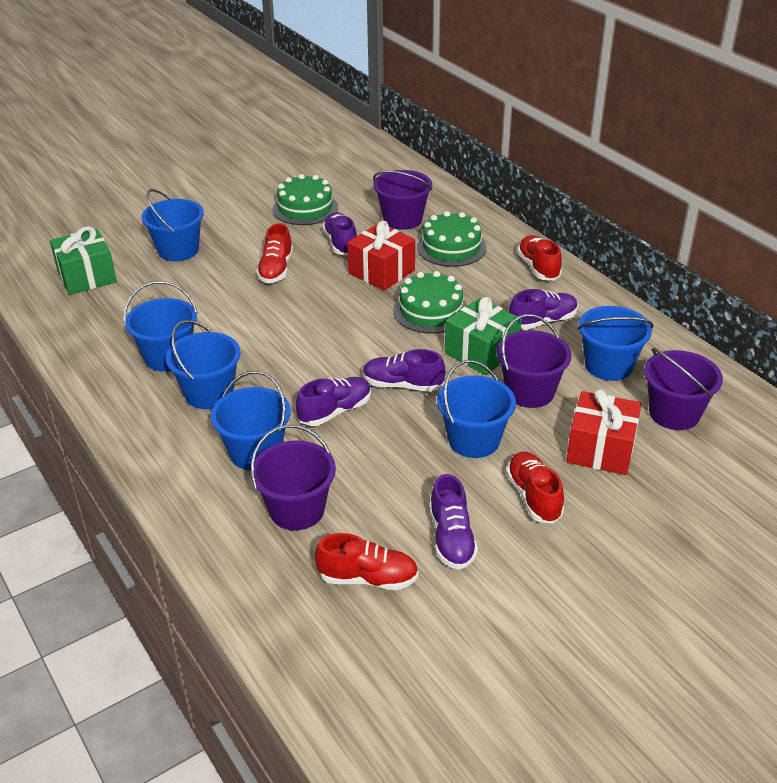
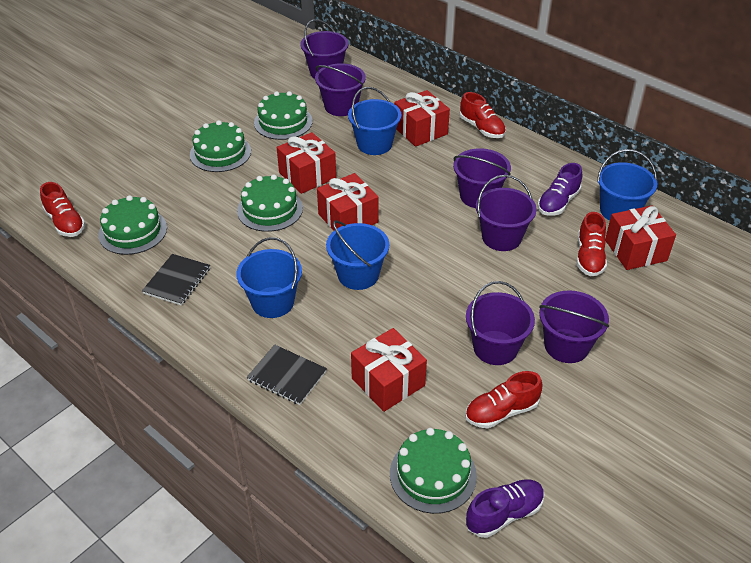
black notebook: 0 -> 2
blue bucket: 6 -> 4
green cake: 3 -> 5
green gift: 2 -> 0
purple bucket: 4 -> 6
purple shoe: 5 -> 2
red gift: 2 -> 5

